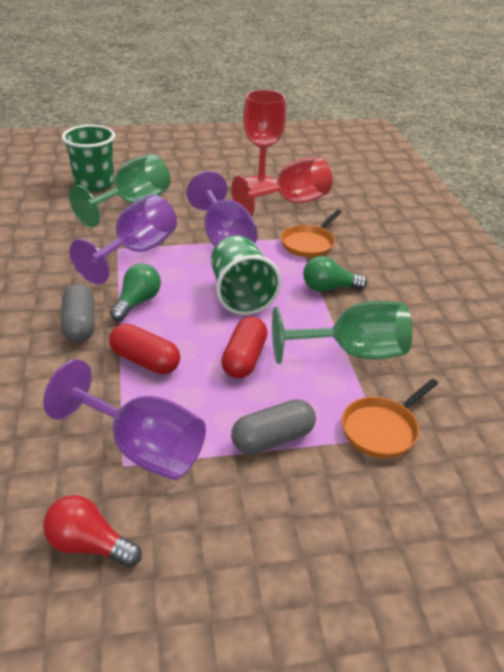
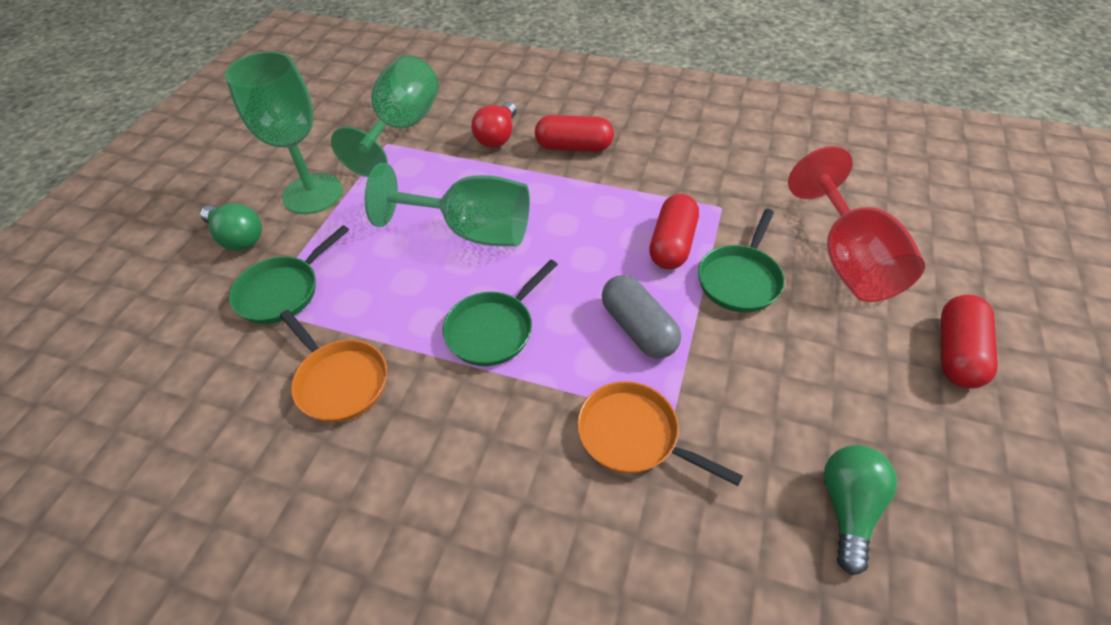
green cup: 2 -> 0
green goblet: 2 -> 3
green pan: 0 -> 3
grey capsule: 2 -> 1
purple goblet: 3 -> 0
red capsule: 2 -> 3
red goblet: 2 -> 1

